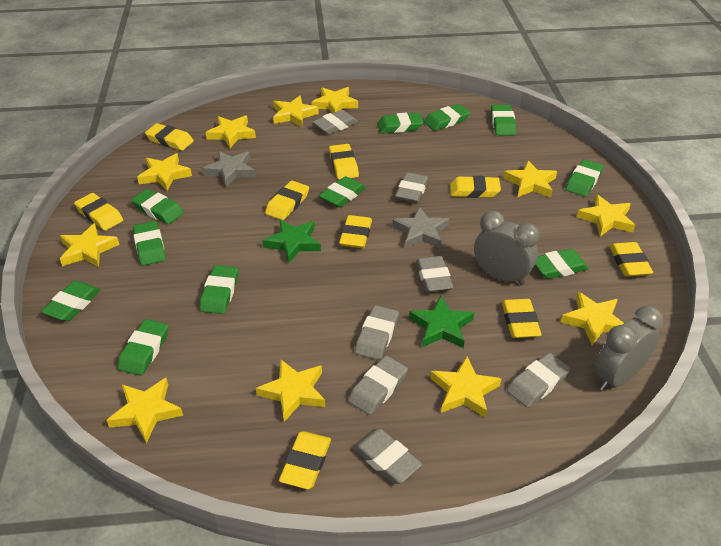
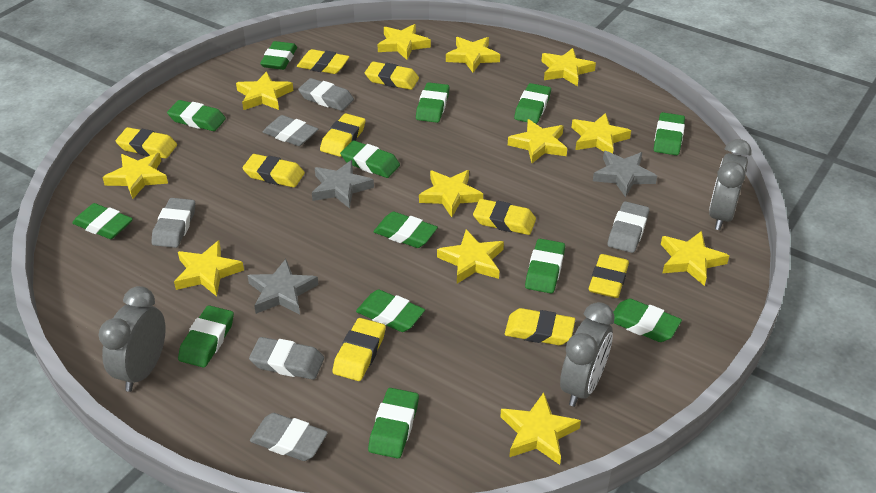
green eraser: 11 -> 13
green star: 2 -> 0
grey clock: 2 -> 3
grey eraser: 7 -> 6
grey star: 2 -> 3
yellow star: 11 -> 12

